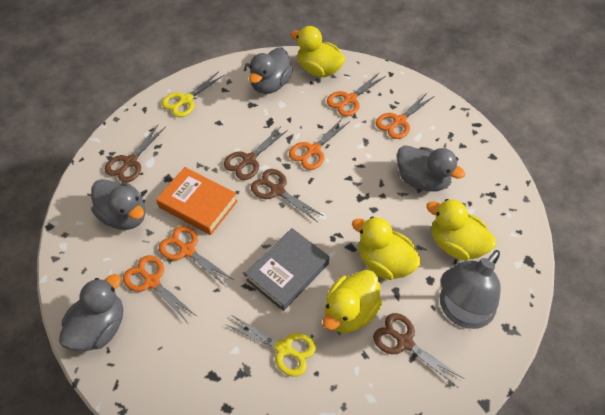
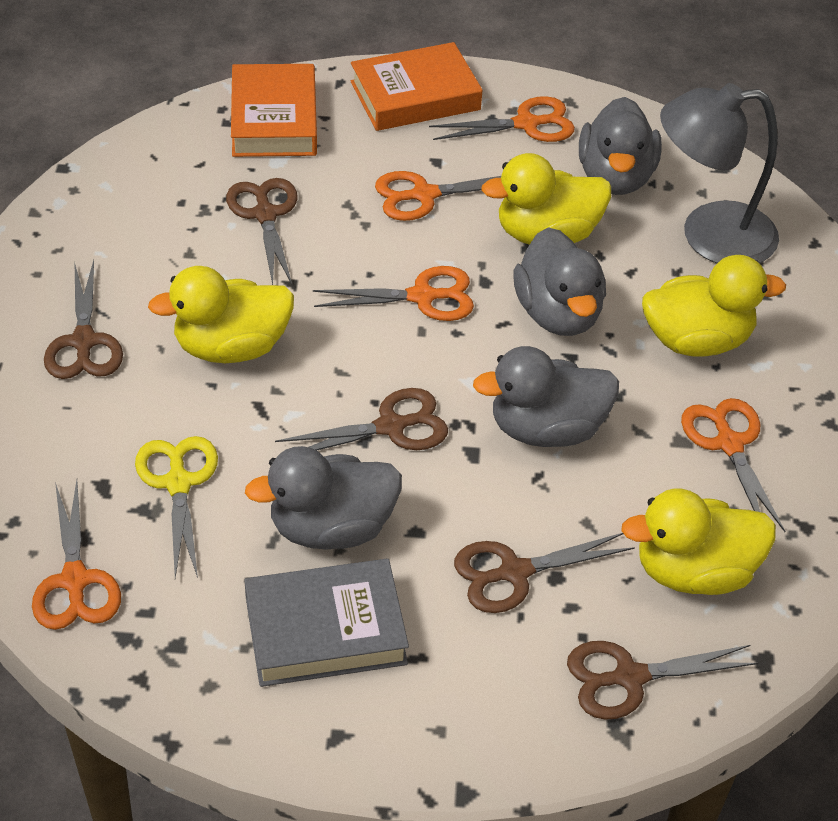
brown scissors: 4 -> 5
orange book: 1 -> 2
yellow scissors: 2 -> 1

